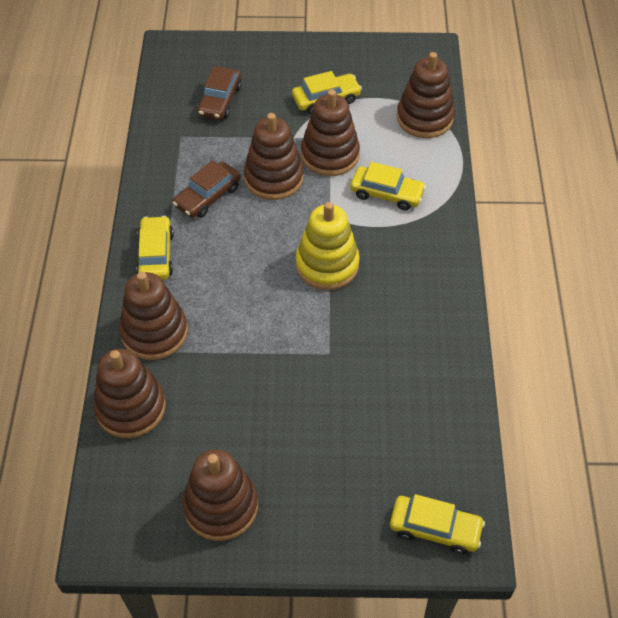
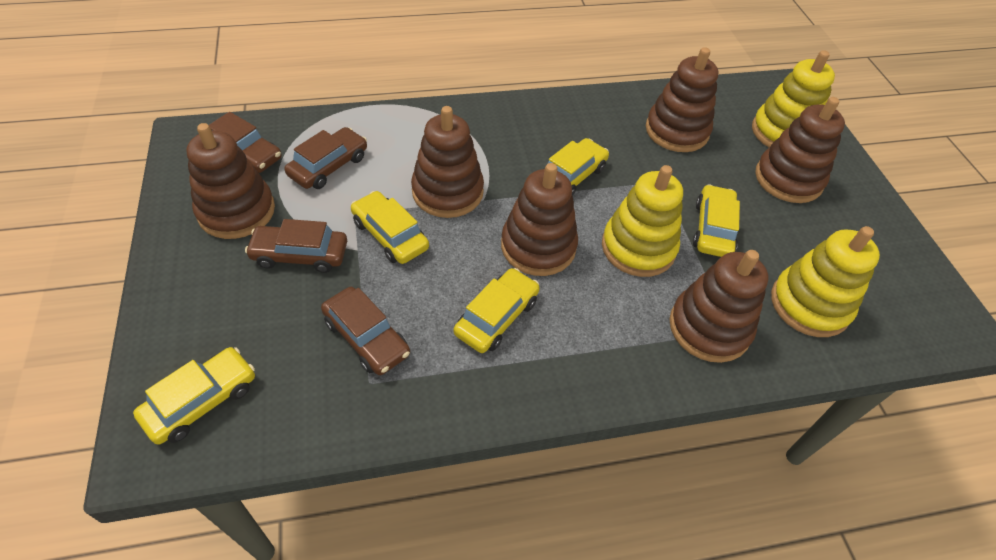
brown car: 2 -> 4
yellow car: 4 -> 5
yellow stacking toy: 1 -> 3

